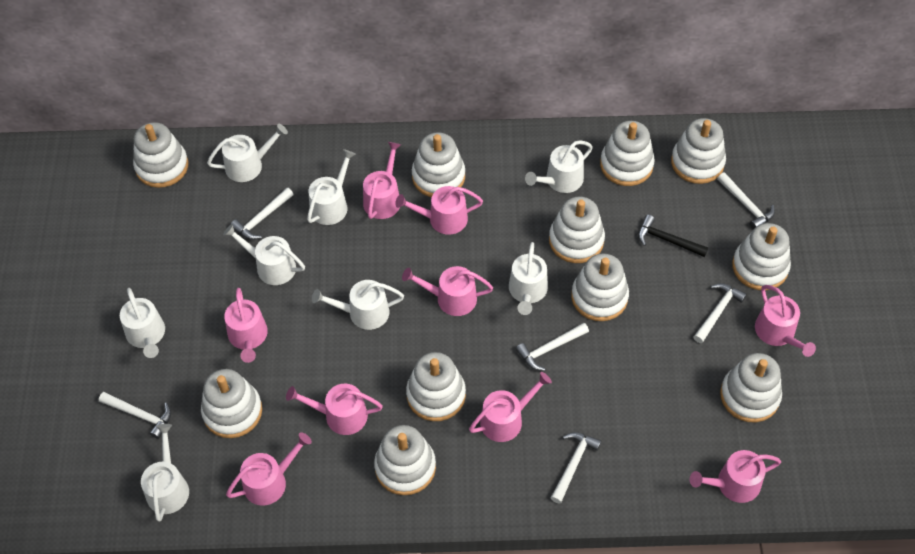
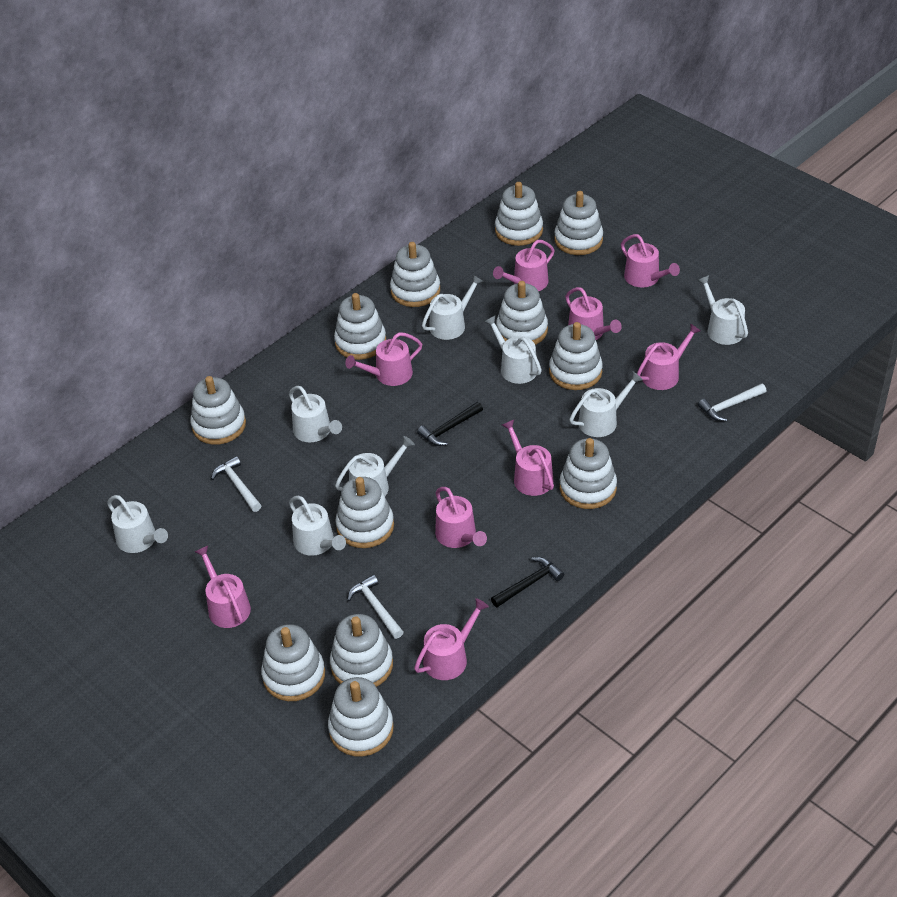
black hammer: 1 -> 2
white hammer: 6 -> 3
white stacking toy: 11 -> 12

